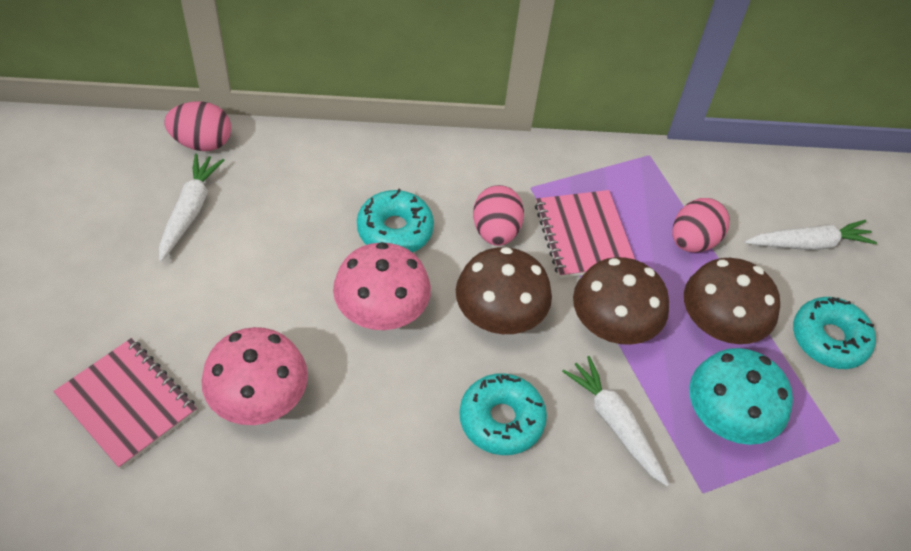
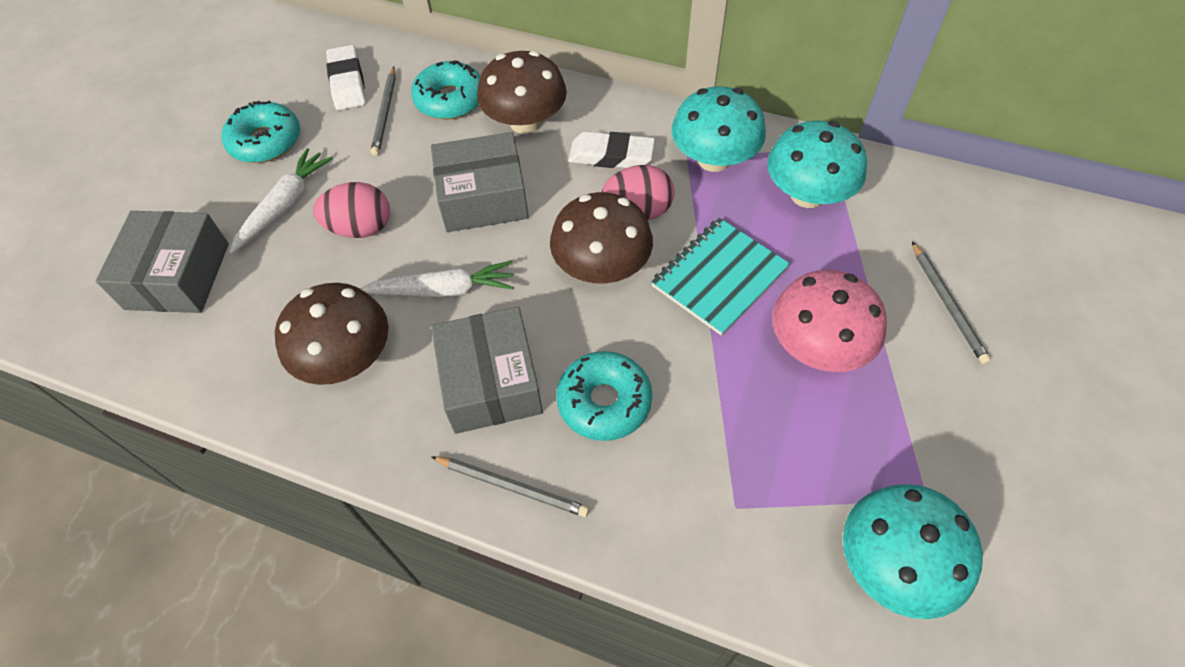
grey box: 0 -> 3
grey pencil: 0 -> 3
pink egg: 3 -> 2
pink mushroom: 2 -> 1
pink notebook: 2 -> 0
turquoise mushroom: 1 -> 3
turquoise notebook: 0 -> 1
white carrot: 3 -> 2
white eraser: 0 -> 2

